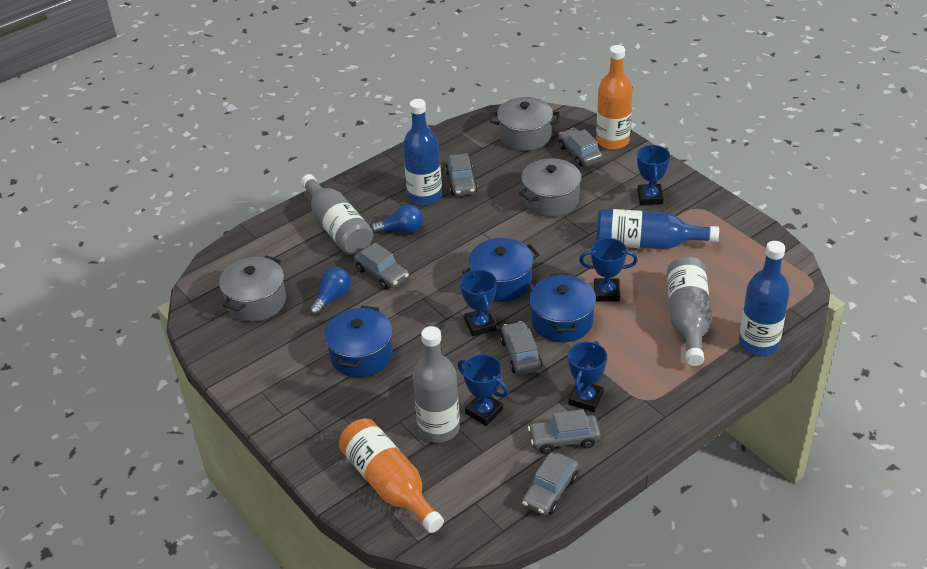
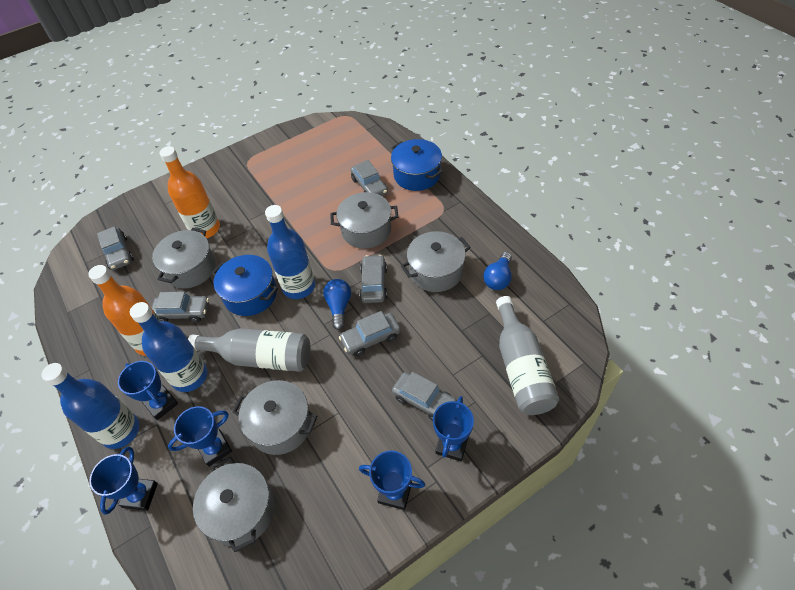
blue pot: 3 -> 2
grey bottle: 3 -> 2
grey pot: 3 -> 5

